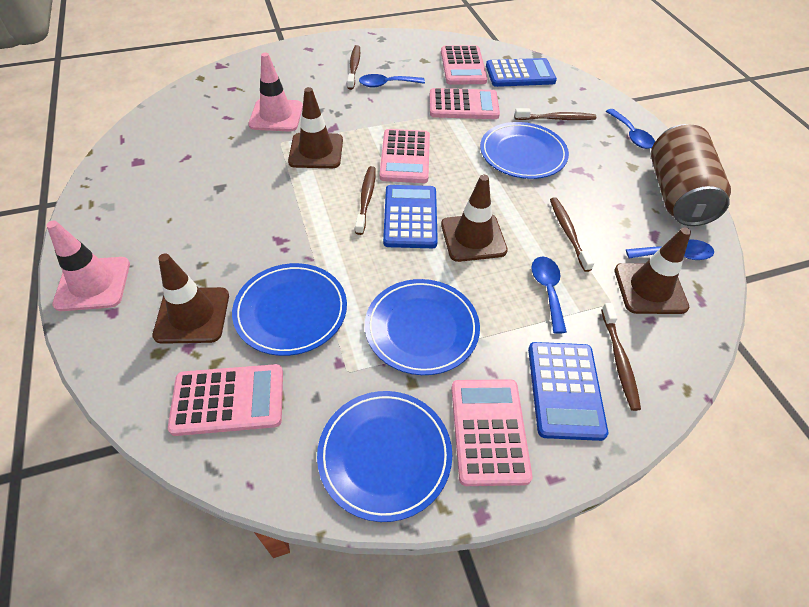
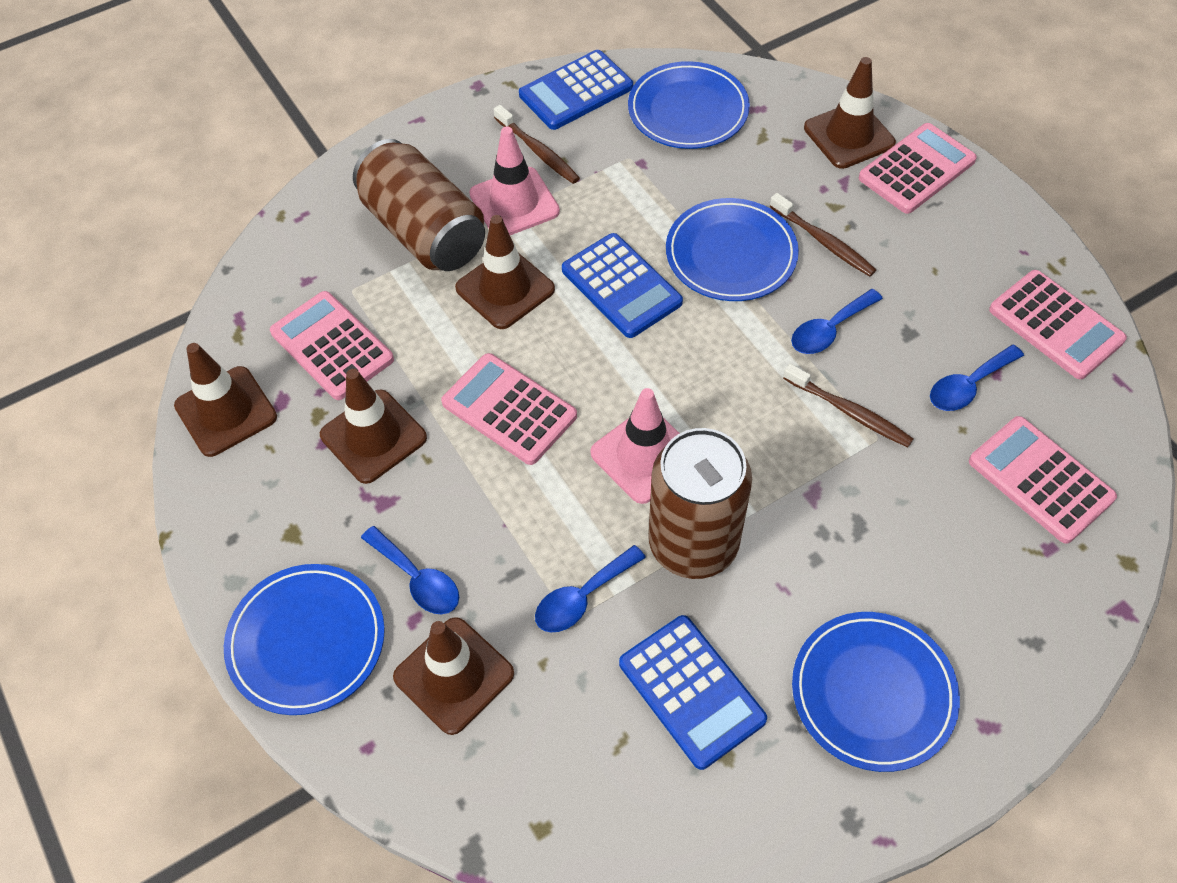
brown can: 1 -> 2
brown toothbrush: 5 -> 3
brown traffic cone: 4 -> 5

